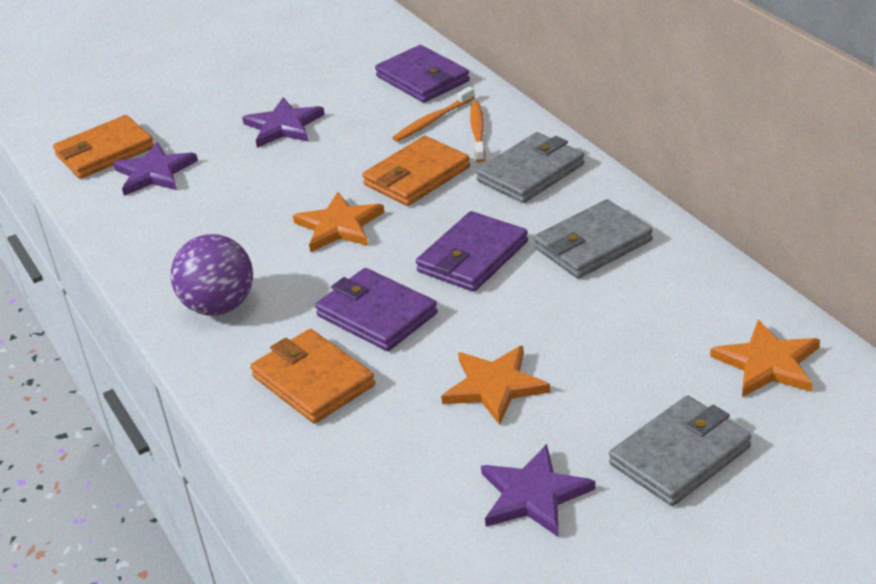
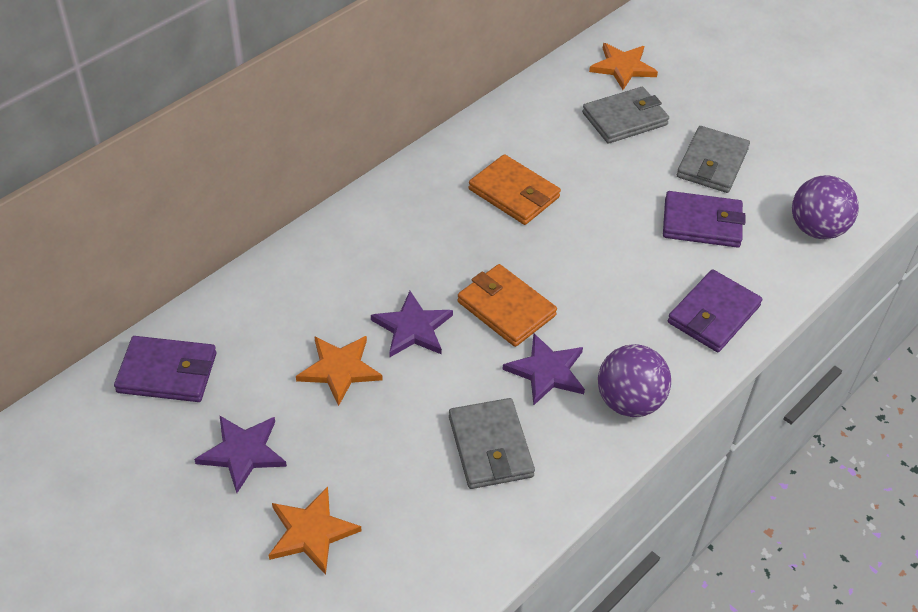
orange toothbrush: 2 -> 0
orange wallet: 3 -> 2
purple ball: 1 -> 2

